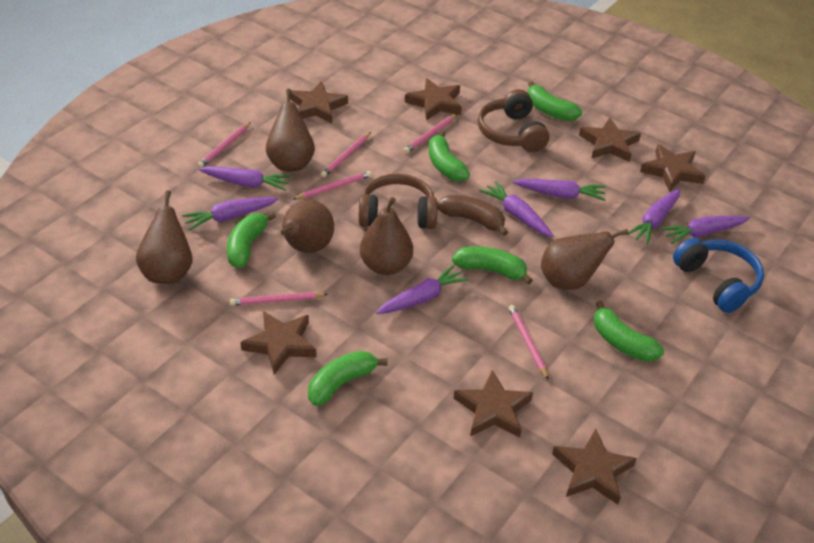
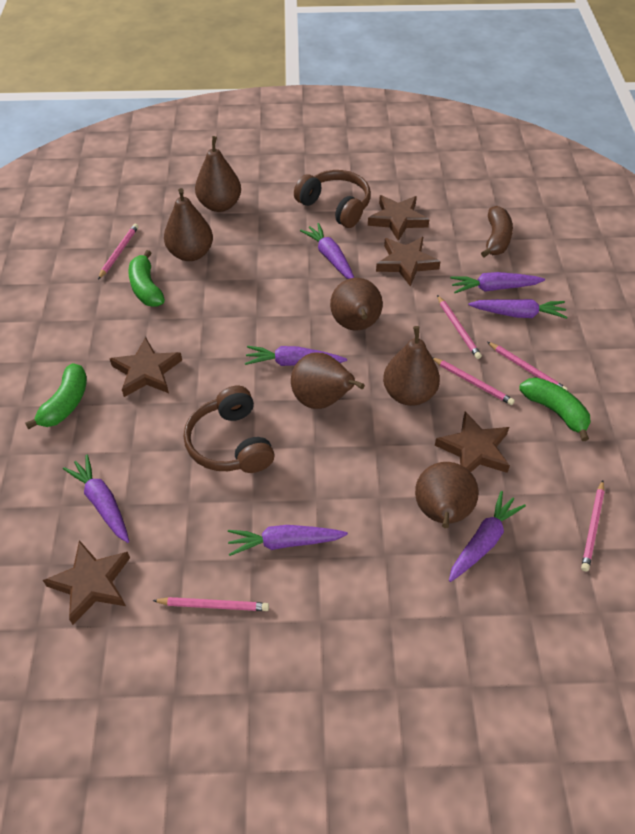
blue headphones: 1 -> 0
brown pear: 5 -> 6
brown star: 7 -> 5
green banana: 6 -> 3

